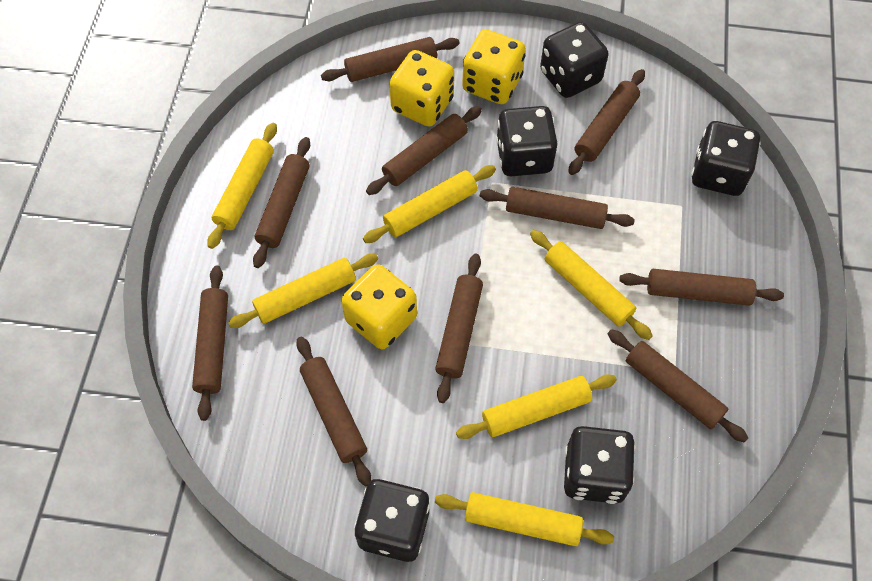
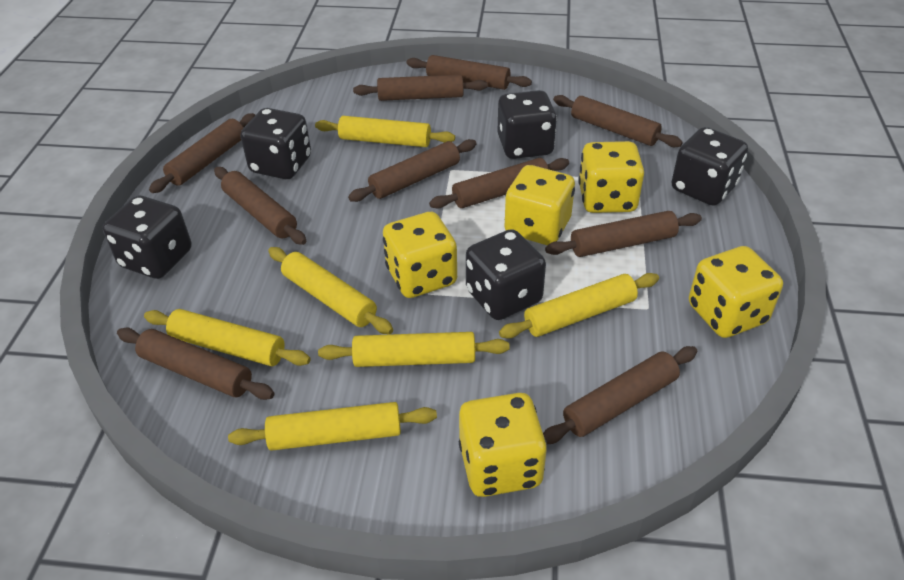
yellow dice: 3 -> 5

